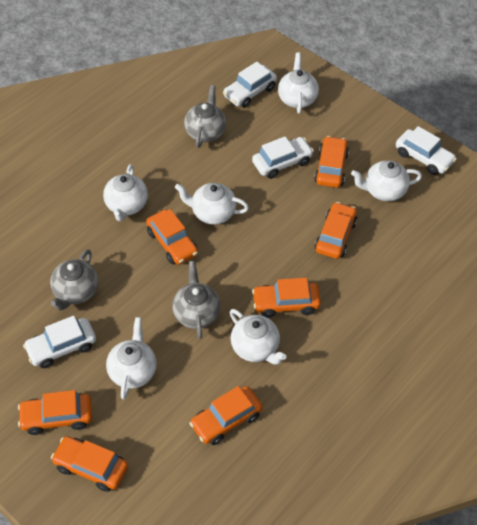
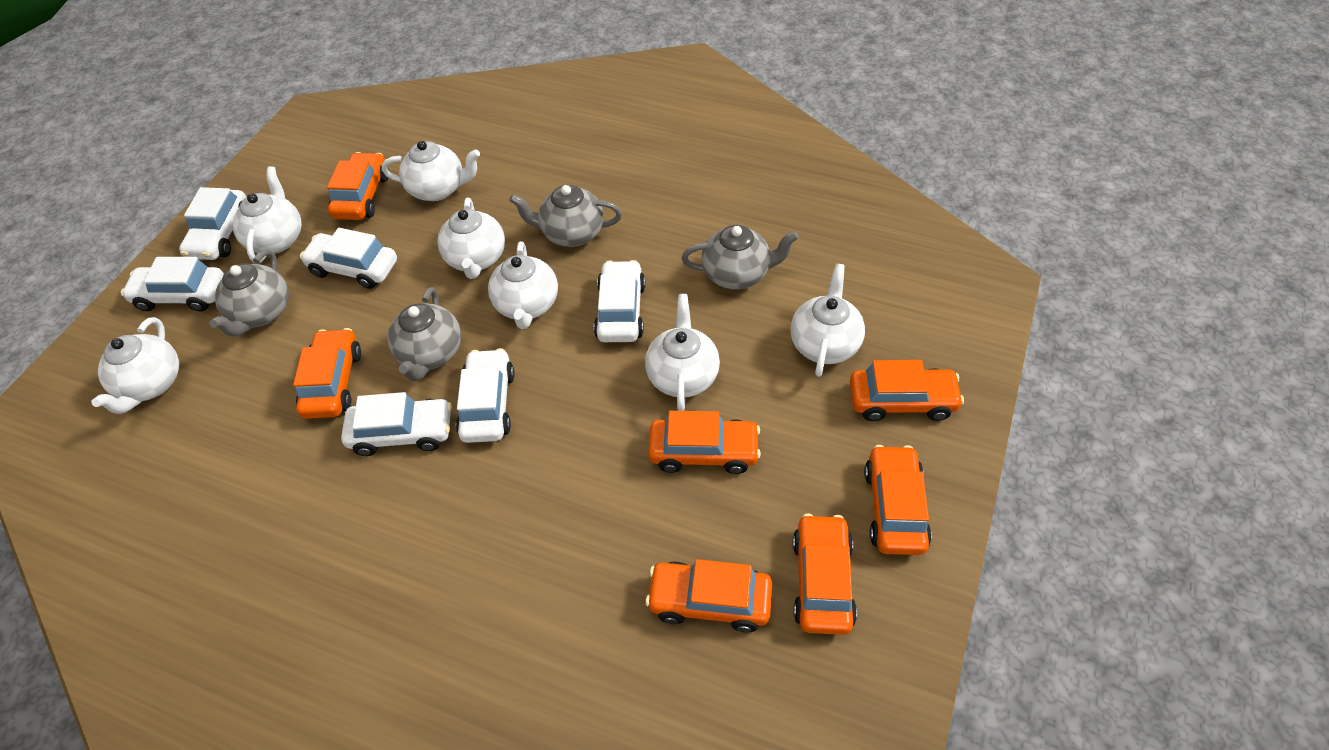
grey teapot: 3 -> 4
white car: 4 -> 6
white teapot: 6 -> 7

